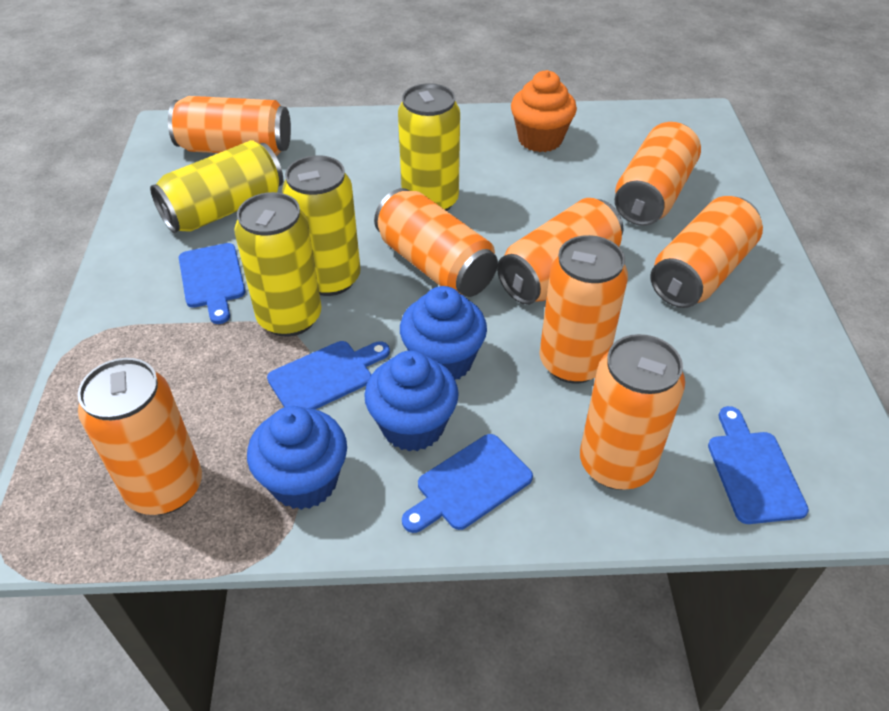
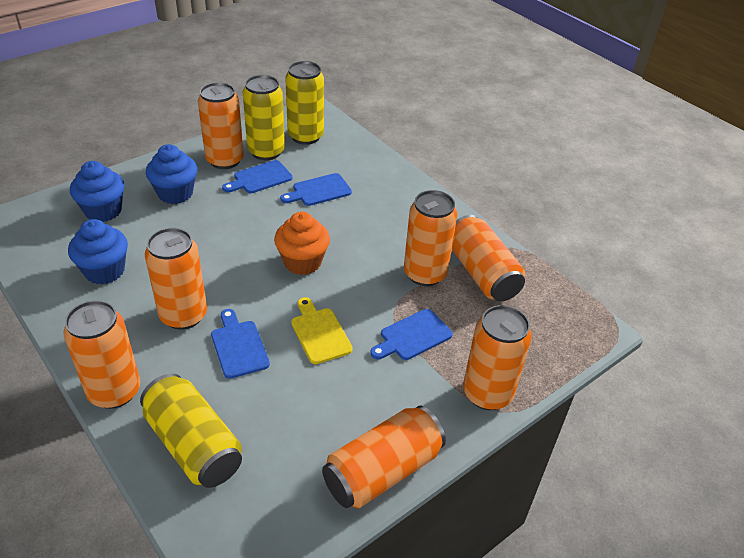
orange can: 8 -> 7
yellow can: 4 -> 3
yellow cutting board: 0 -> 1

